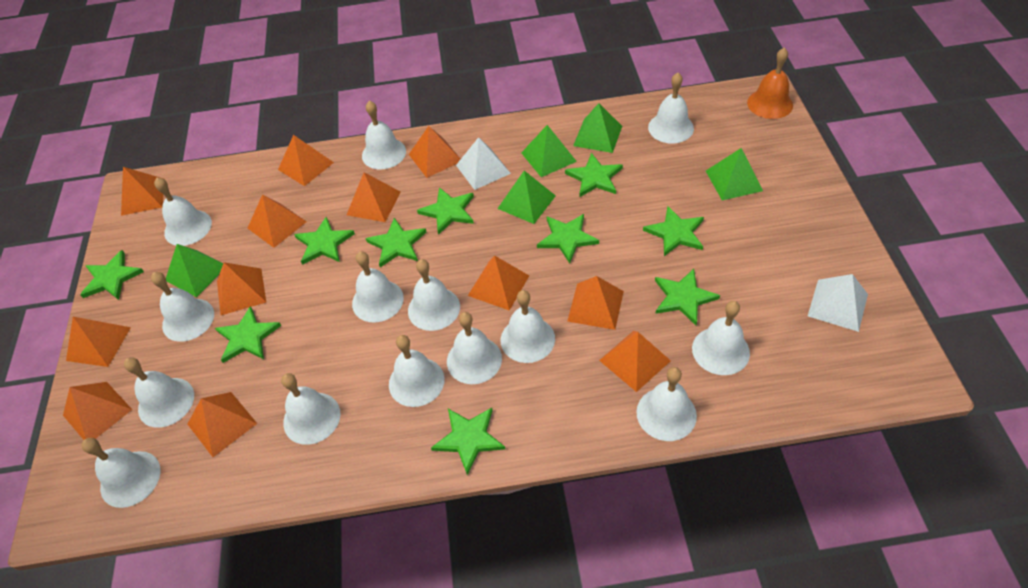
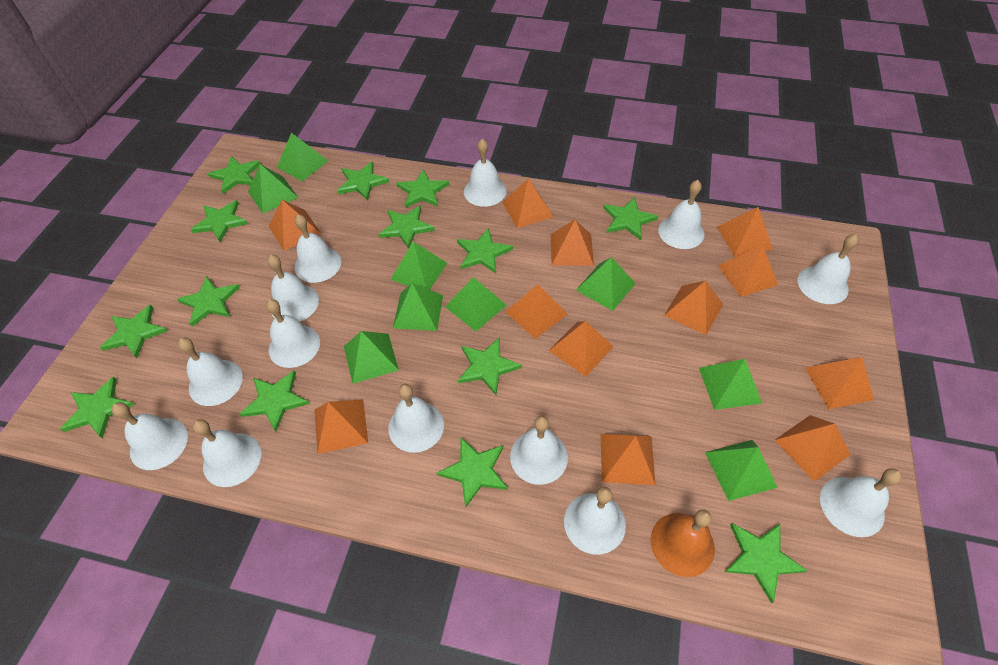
green pyramid: 5 -> 9
green star: 10 -> 14
white bell: 14 -> 13
white pyramid: 2 -> 0

